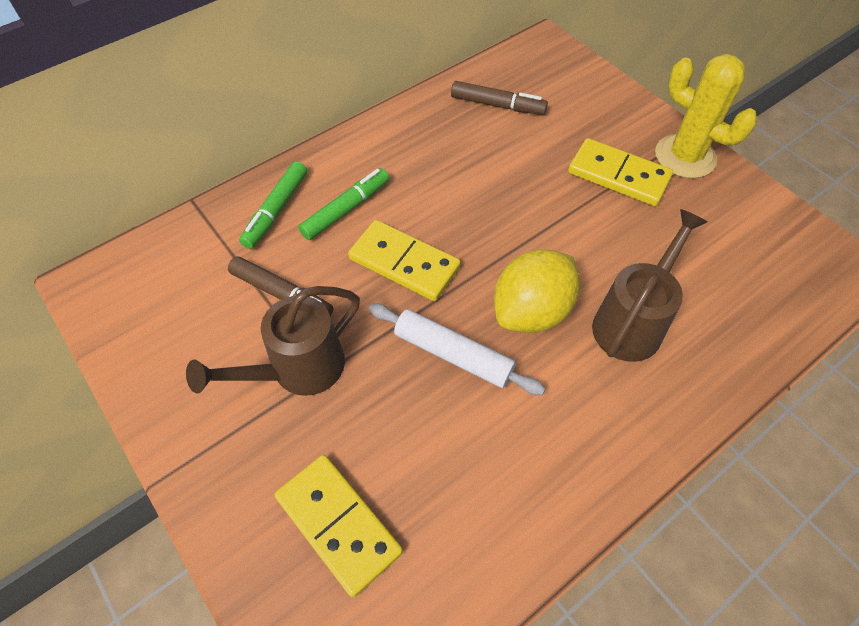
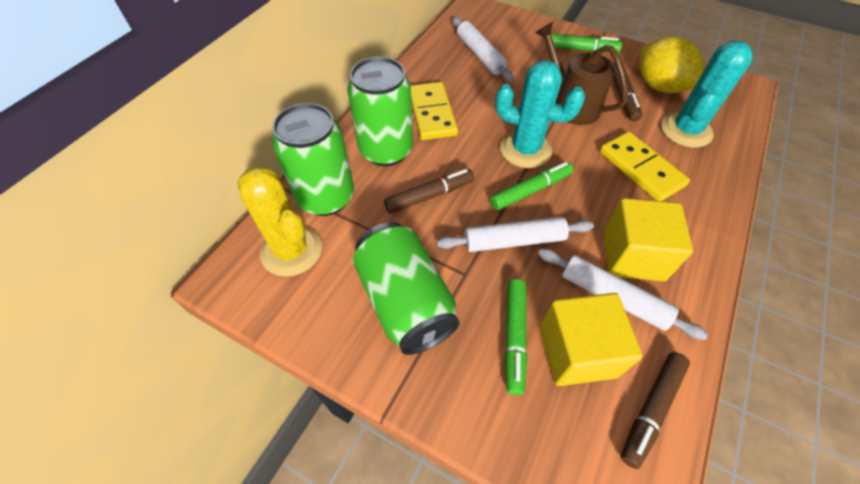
brown marker: 2 -> 3
brown watering can: 2 -> 1
green can: 0 -> 3
green marker: 2 -> 3
turquoise cactus: 0 -> 2
white rolling pin: 1 -> 3
yellow cube: 0 -> 2
yellow domino: 3 -> 2

